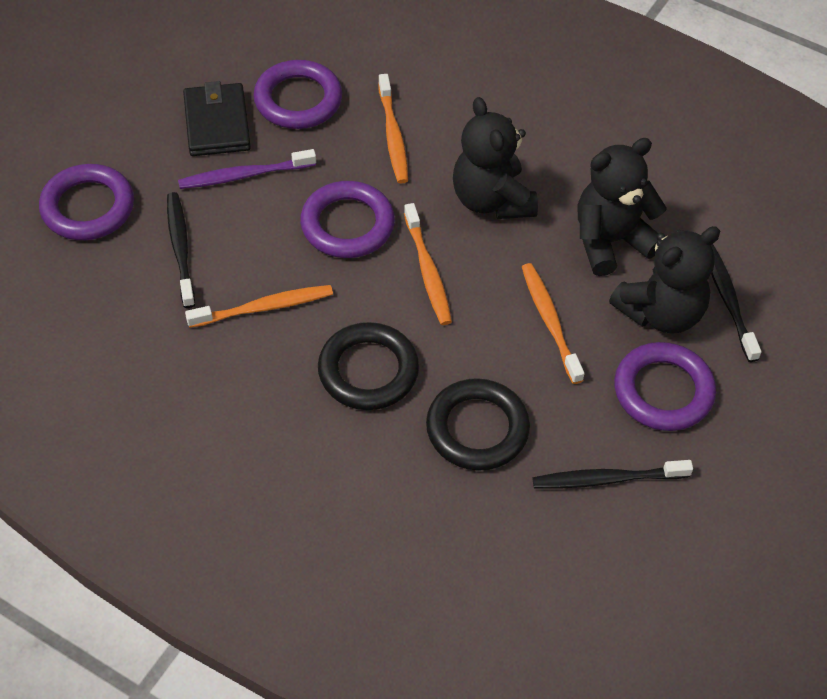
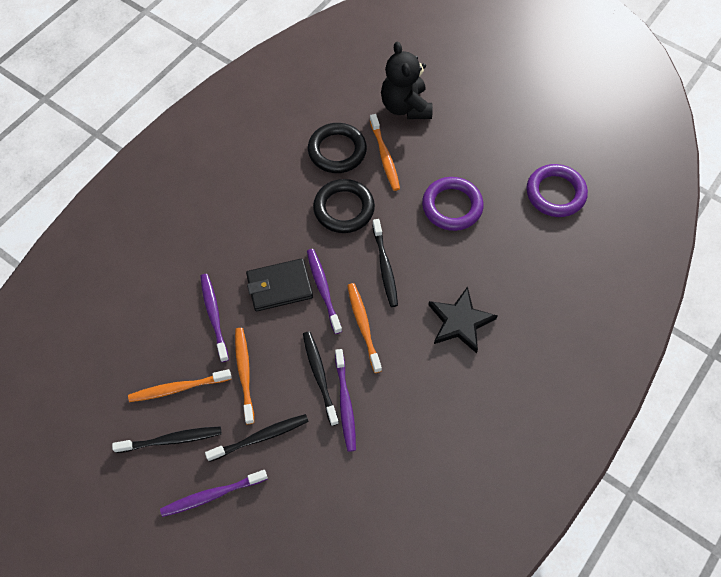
black star: 0 -> 1
black teddy bear: 3 -> 1
black toothbrush: 3 -> 4
purple ring: 4 -> 2
purple toothbrush: 1 -> 4

